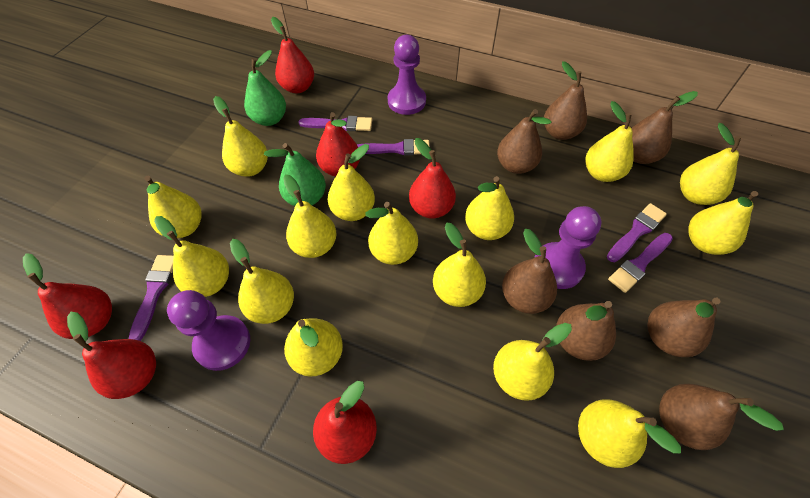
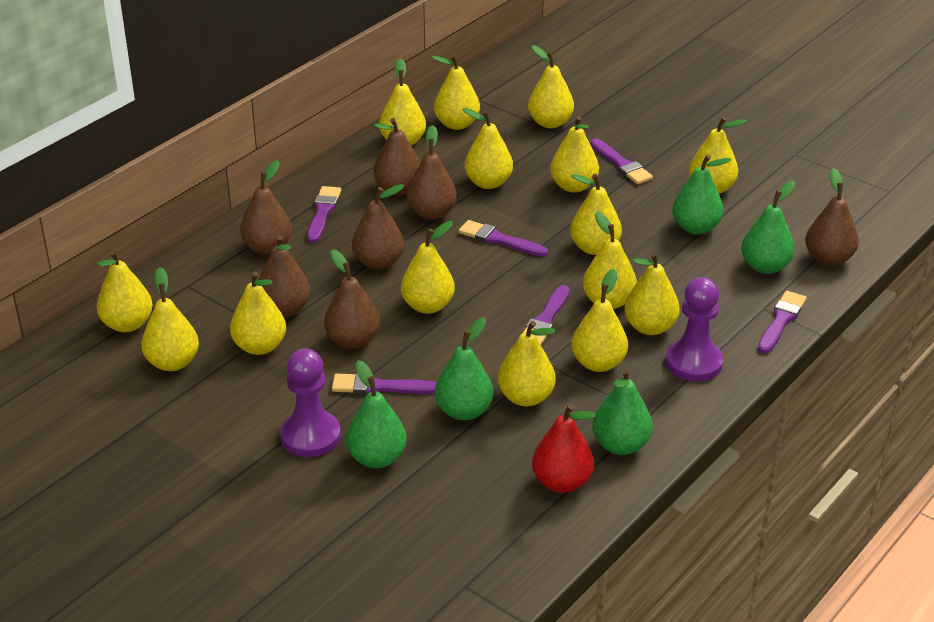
green pear: 2 -> 5
purple brush: 5 -> 6
purple pawn: 3 -> 2
red pear: 6 -> 1

